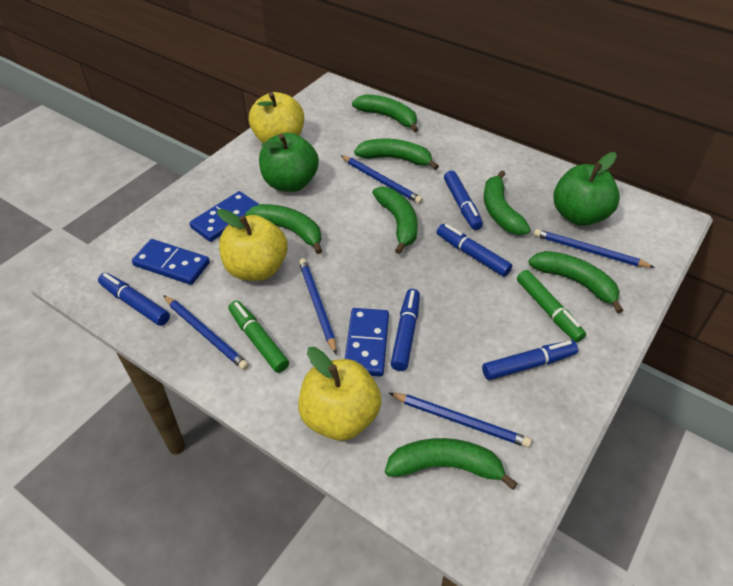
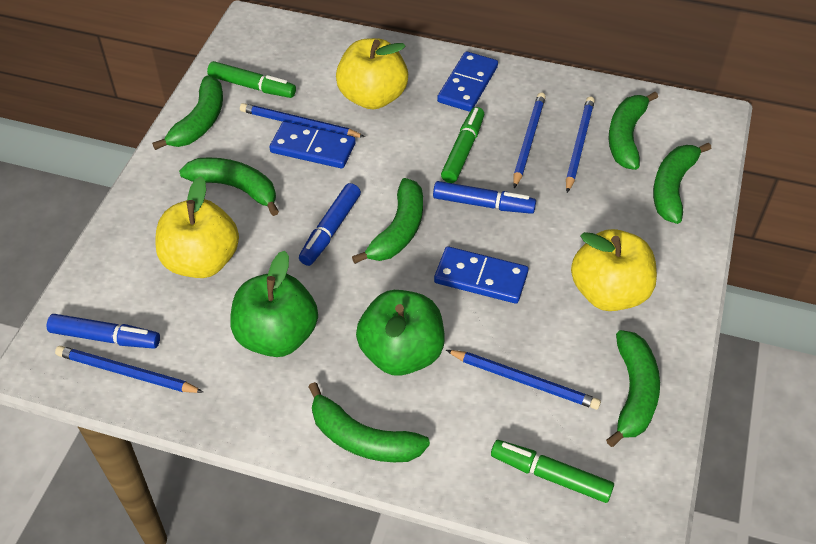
blue marker: 5 -> 3
green marker: 2 -> 3

